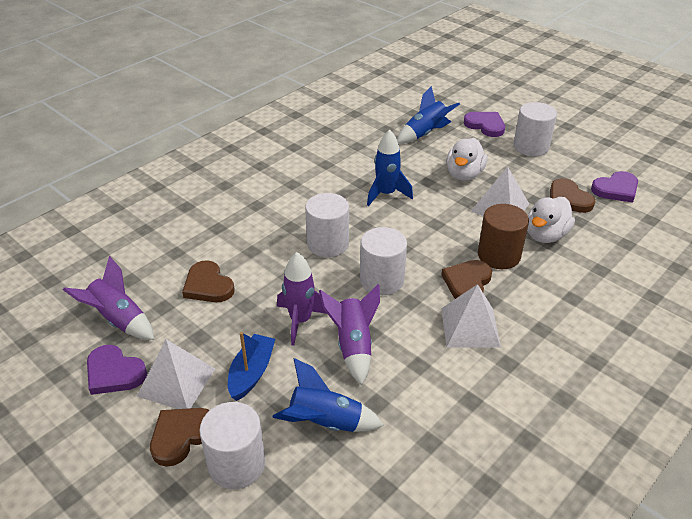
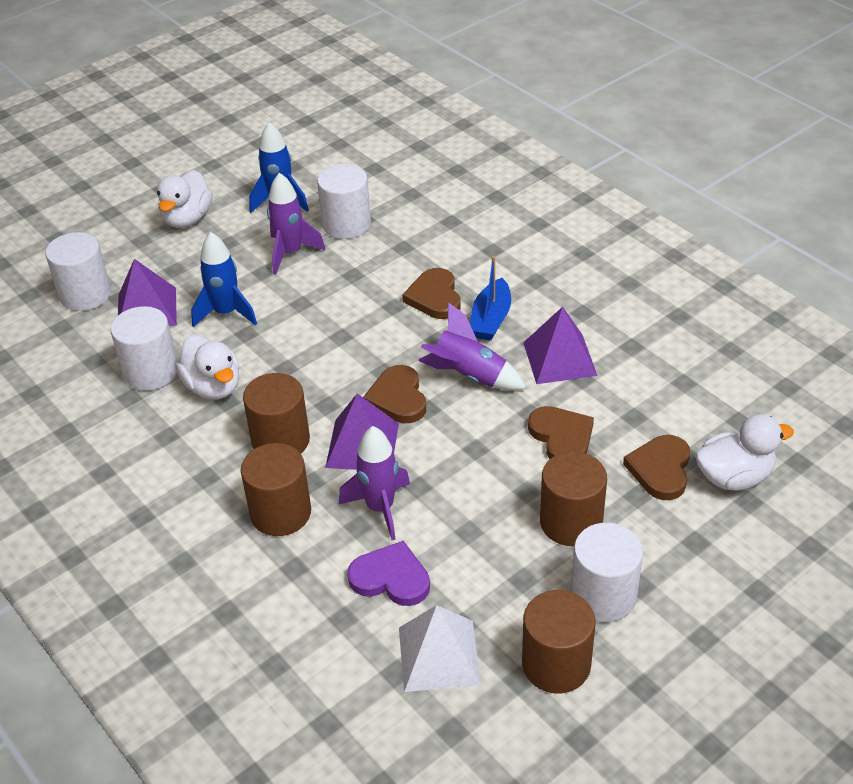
blue rocket: 3 -> 2
brown cylinder: 1 -> 4
purple heart: 3 -> 1
purple pyramid: 0 -> 3
white duck: 2 -> 3
white pyramid: 3 -> 1

